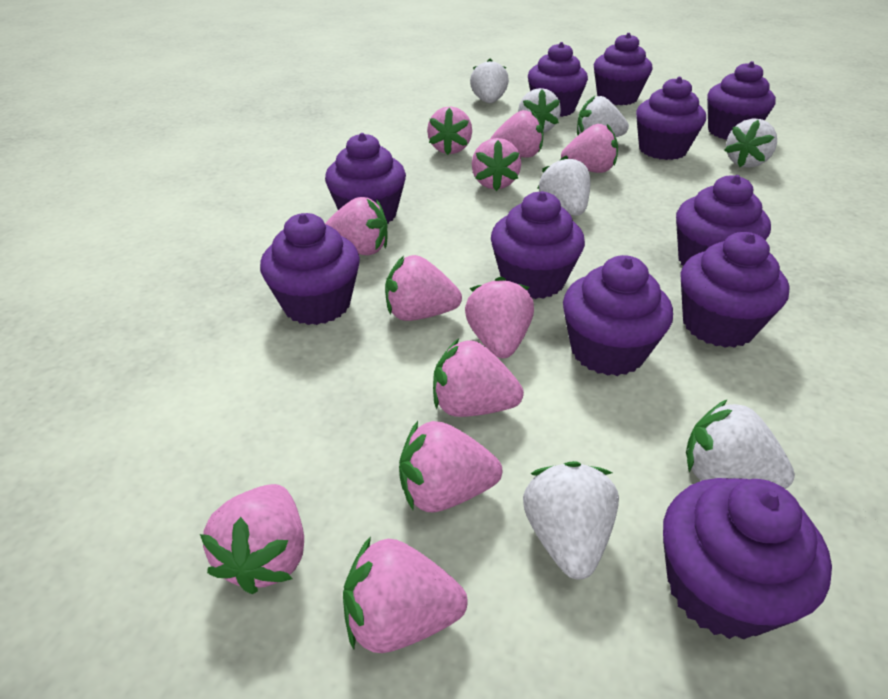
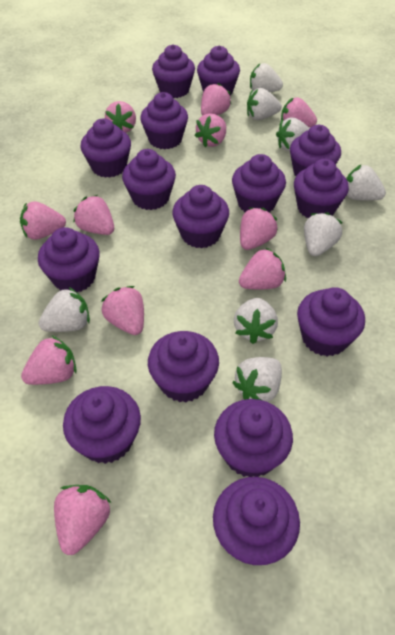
purple cupcake: 11 -> 15
white strawberry: 7 -> 8

